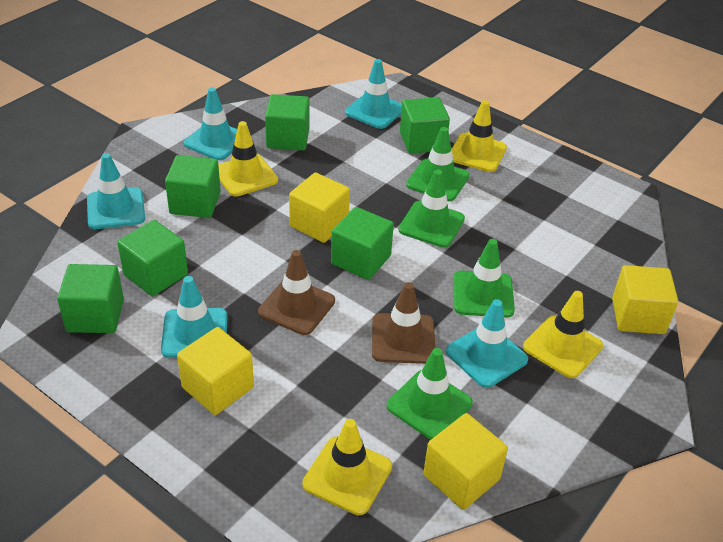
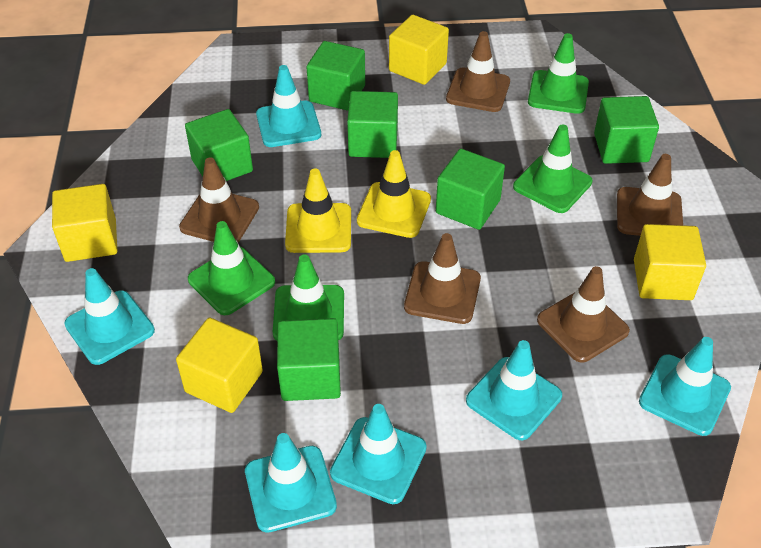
brown traffic cone: 2 -> 5
turquoise traffic cone: 5 -> 6
yellow traffic cone: 4 -> 2

